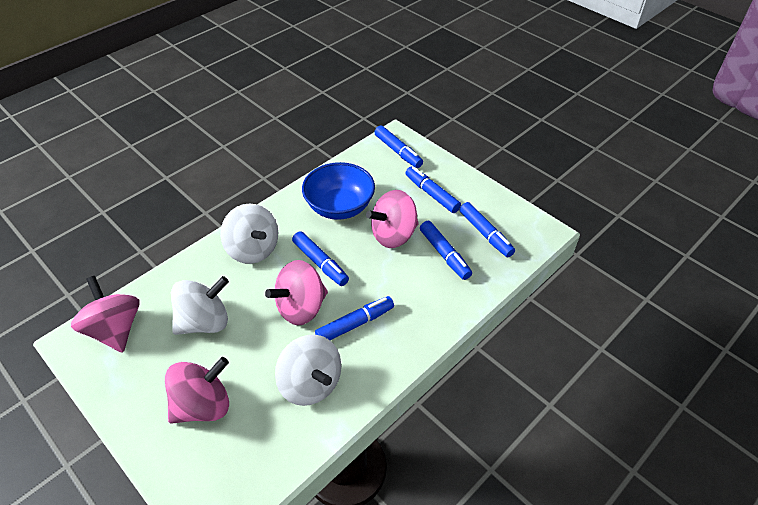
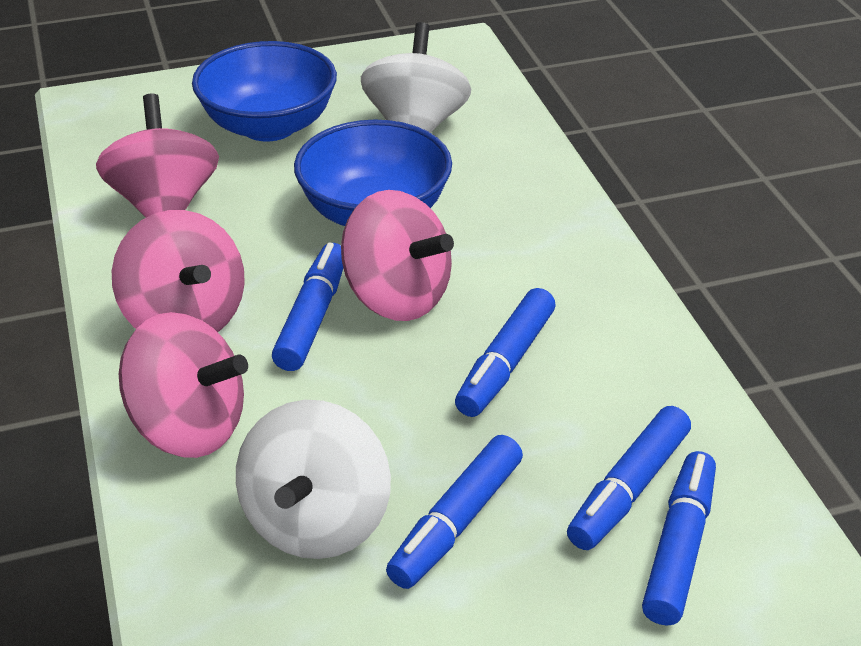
blue bowl: 1 -> 2
blue marker: 6 -> 5
white spinning top: 3 -> 2

